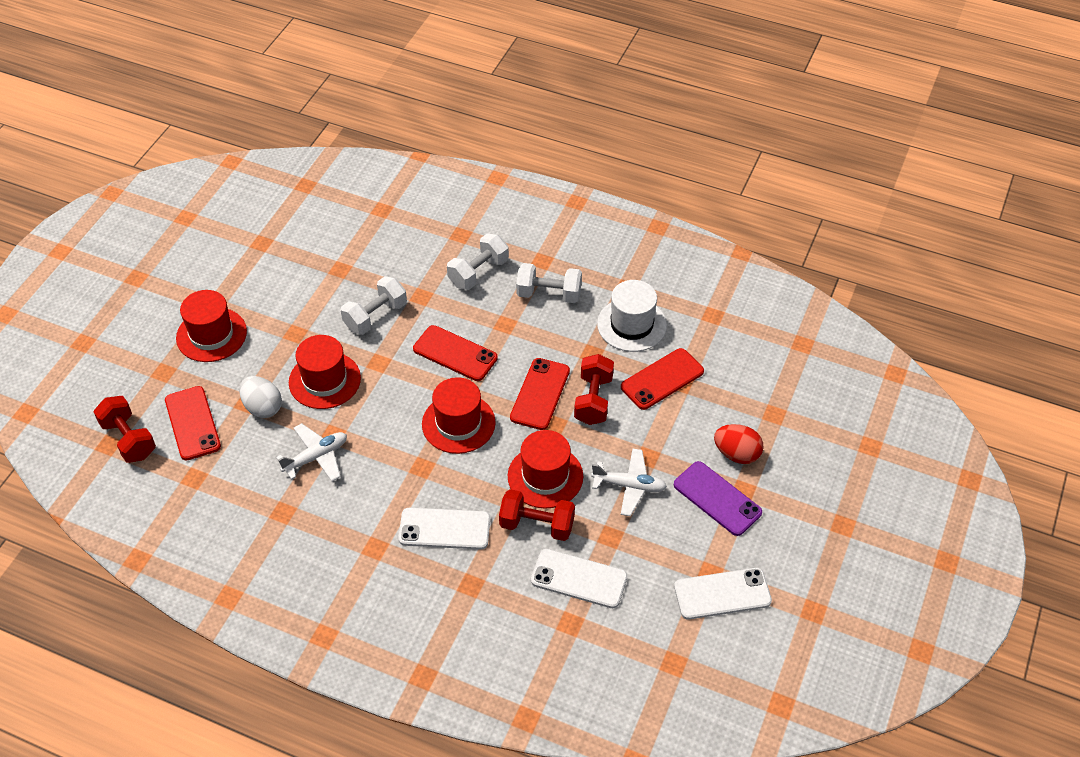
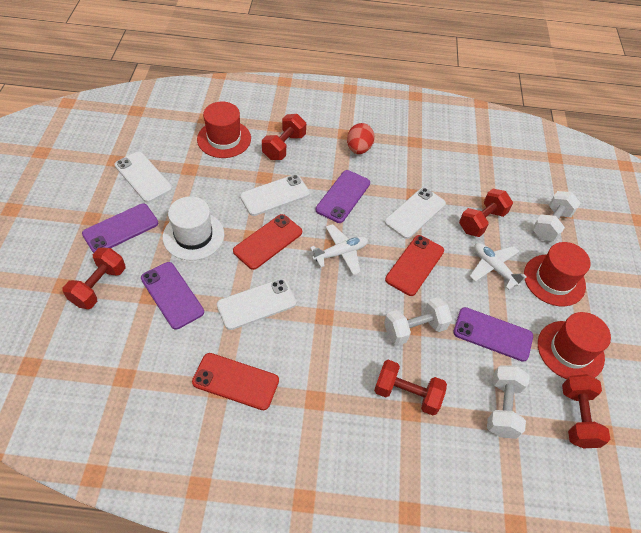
purple phone: 1 -> 4
red dumbbell: 3 -> 5
red hat: 4 -> 3
red phone: 4 -> 3
white egg: 1 -> 0
white phone: 3 -> 4

